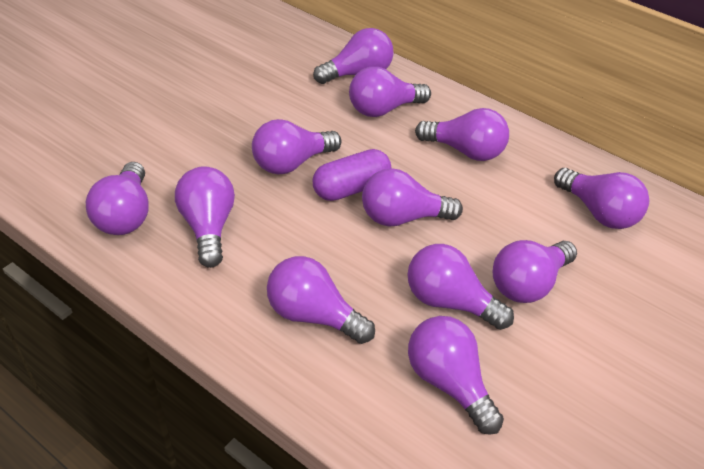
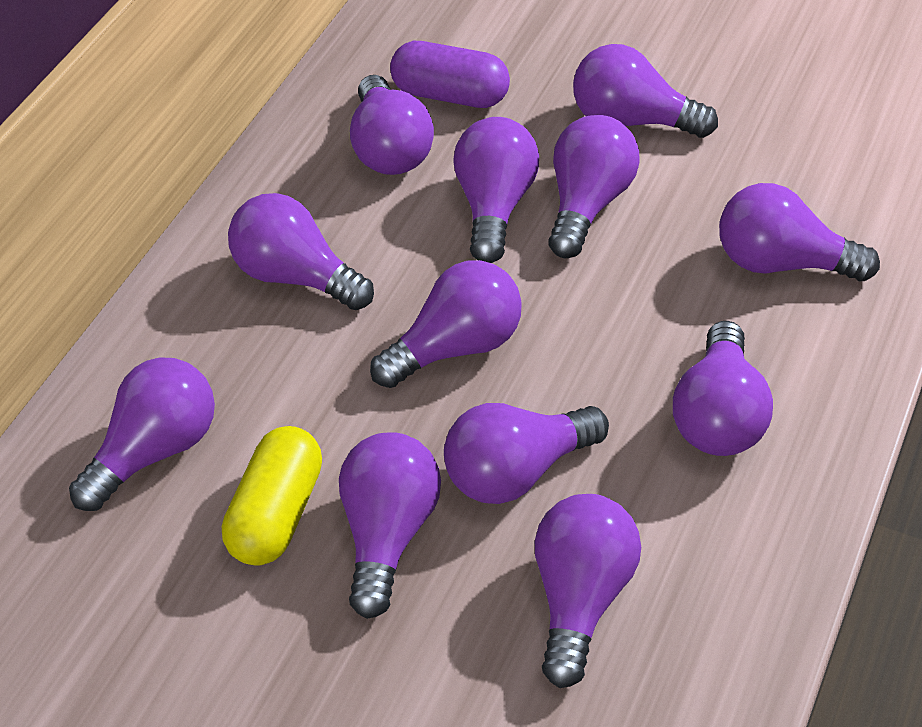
yellow capsule: 0 -> 1

